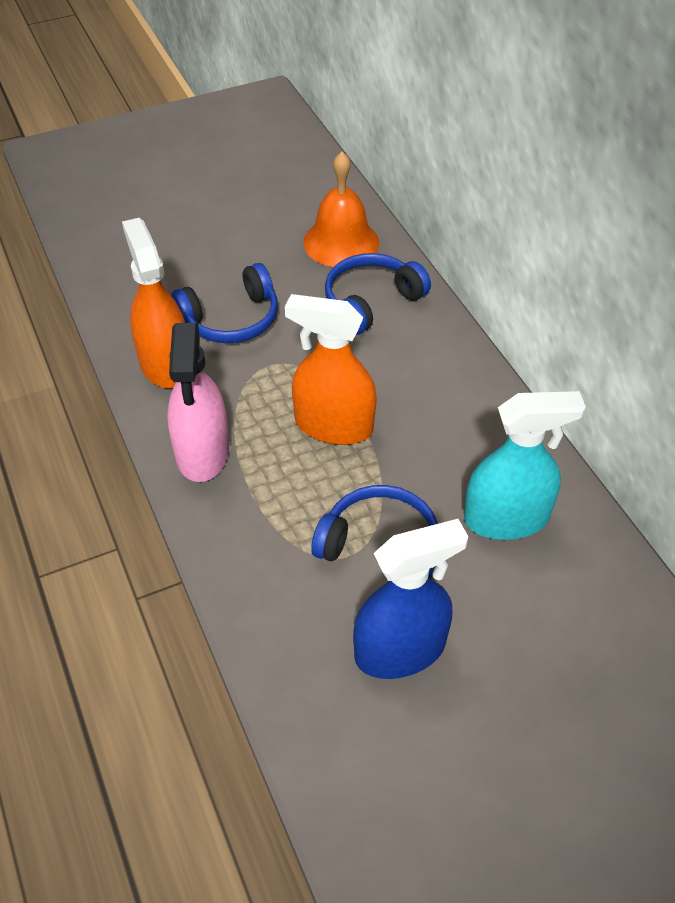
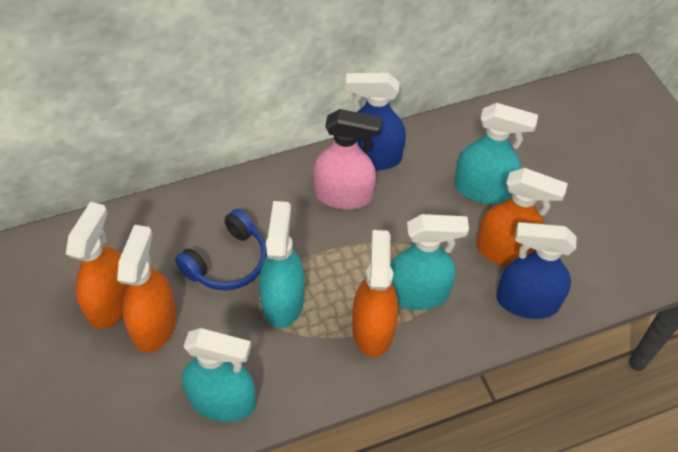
blue headphones: 3 -> 1
blue spray bottle: 1 -> 2
orange bell: 1 -> 0
orange spray bottle: 2 -> 4
turquoise spray bottle: 1 -> 4

